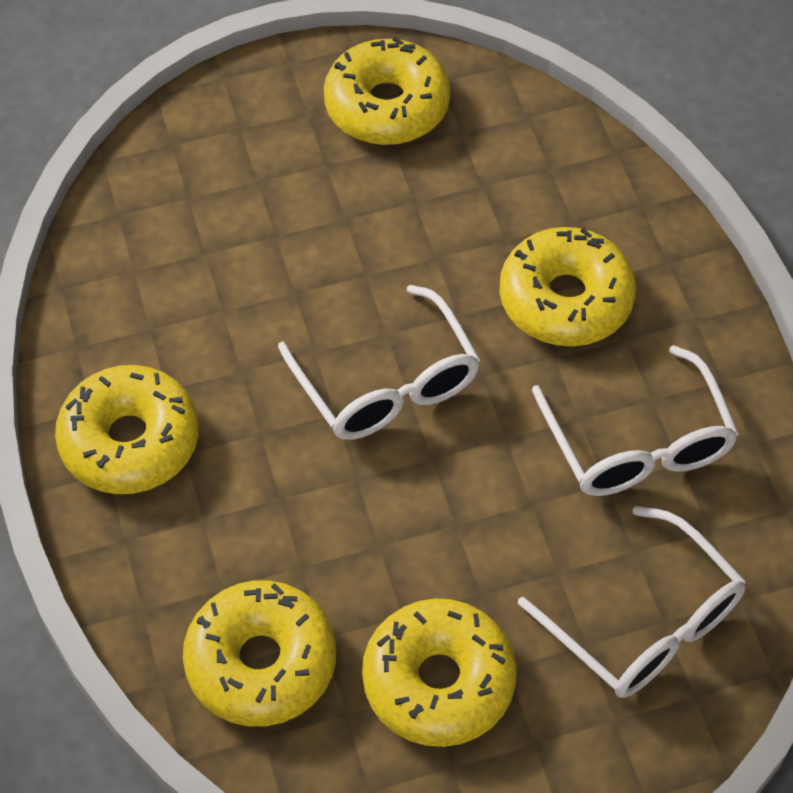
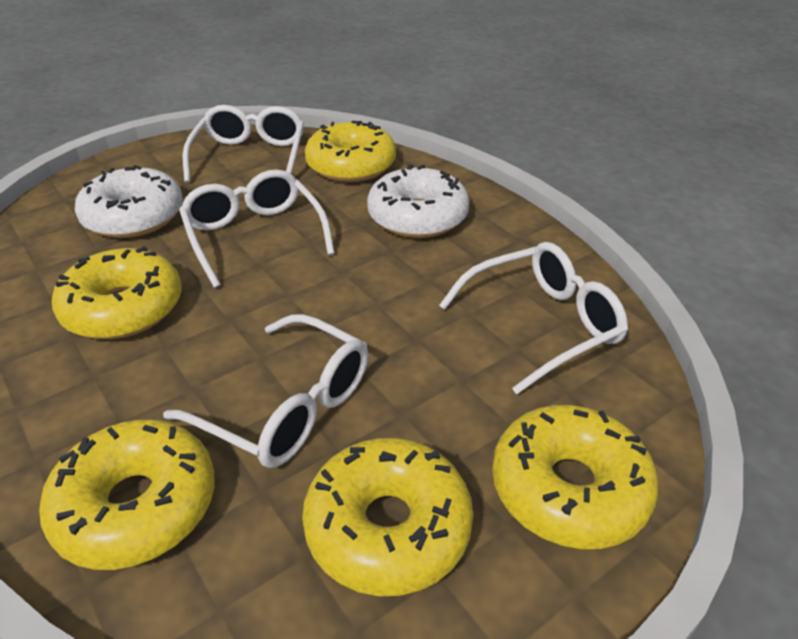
white donut: 0 -> 2
white glasses: 3 -> 4

